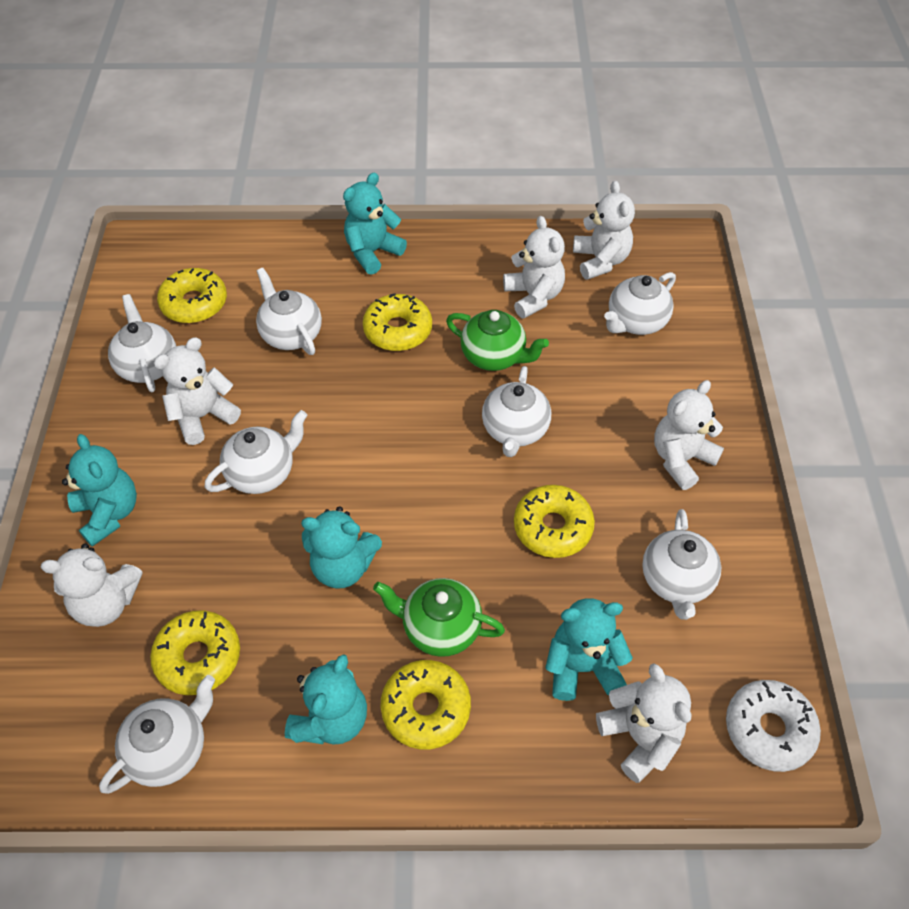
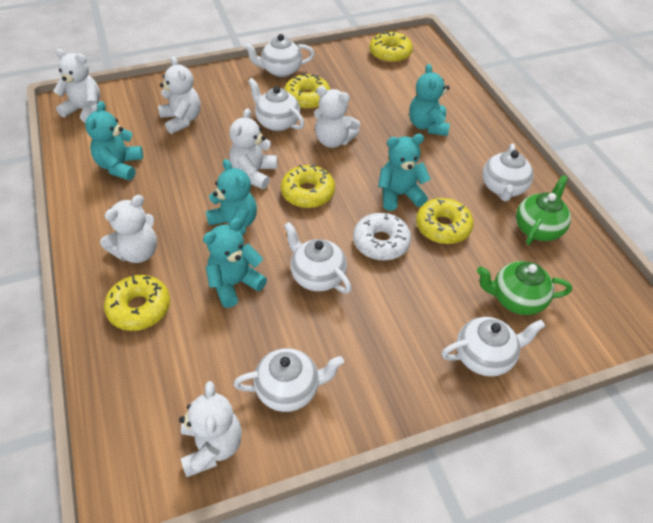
white teapot: 7 -> 6

